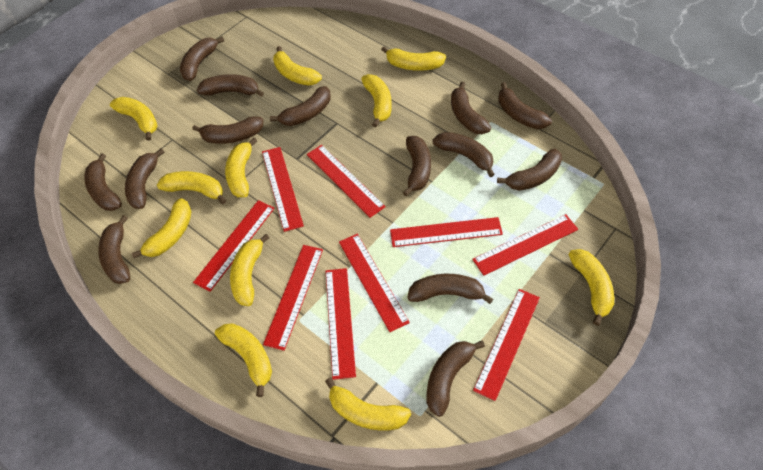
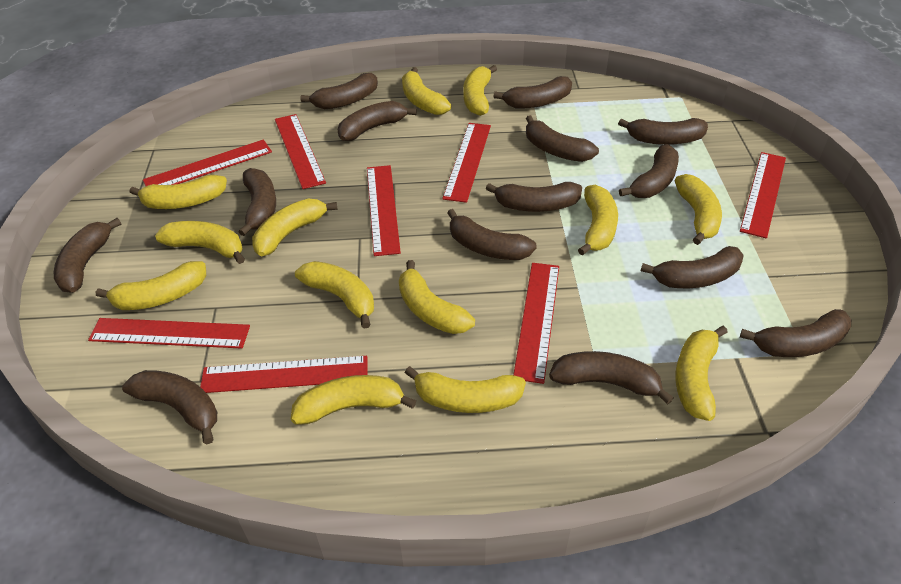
red ruler: 9 -> 8
yellow banana: 11 -> 13

